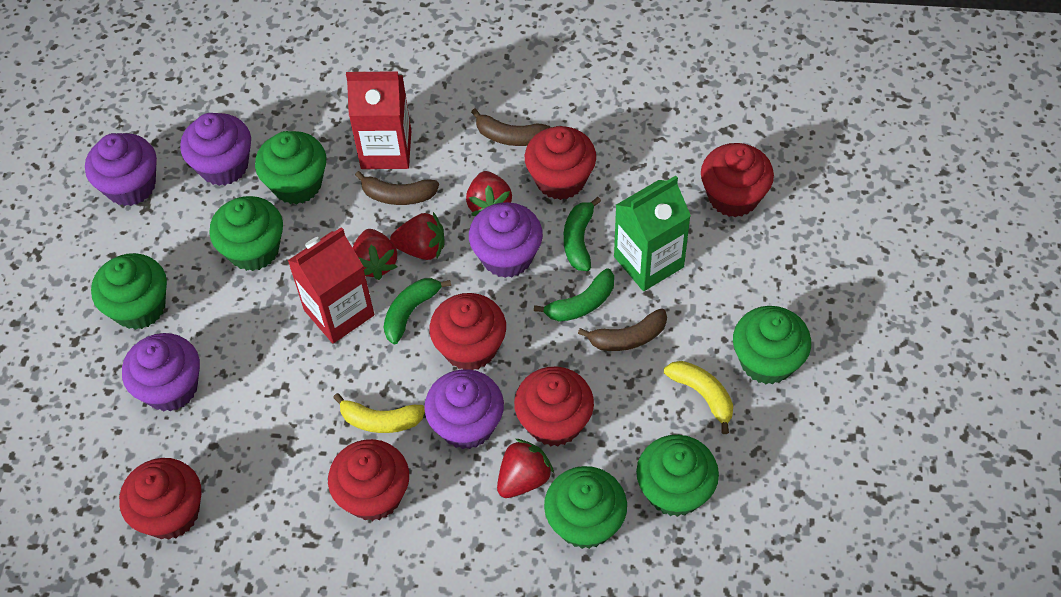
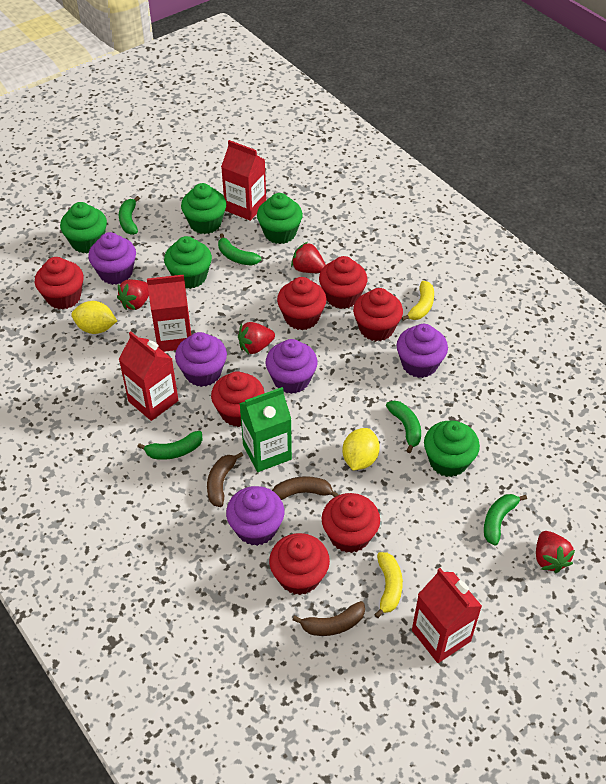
green banana: 3 -> 5
green cupcake: 6 -> 5
red carton: 2 -> 4
red cupcake: 6 -> 7
yellow lemon: 0 -> 2

